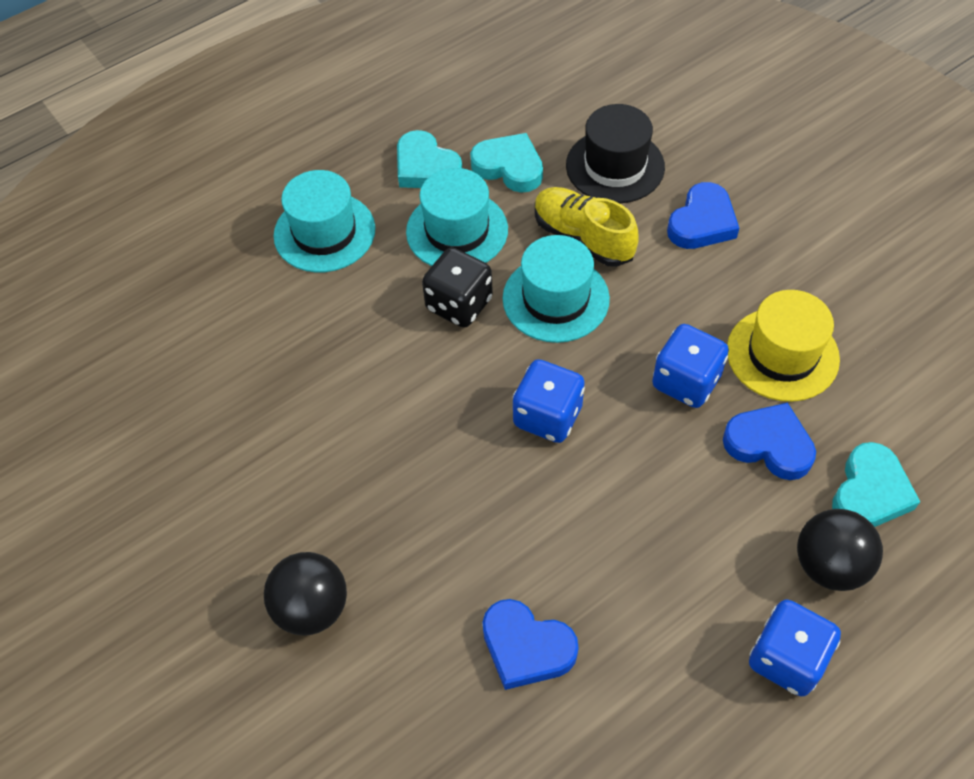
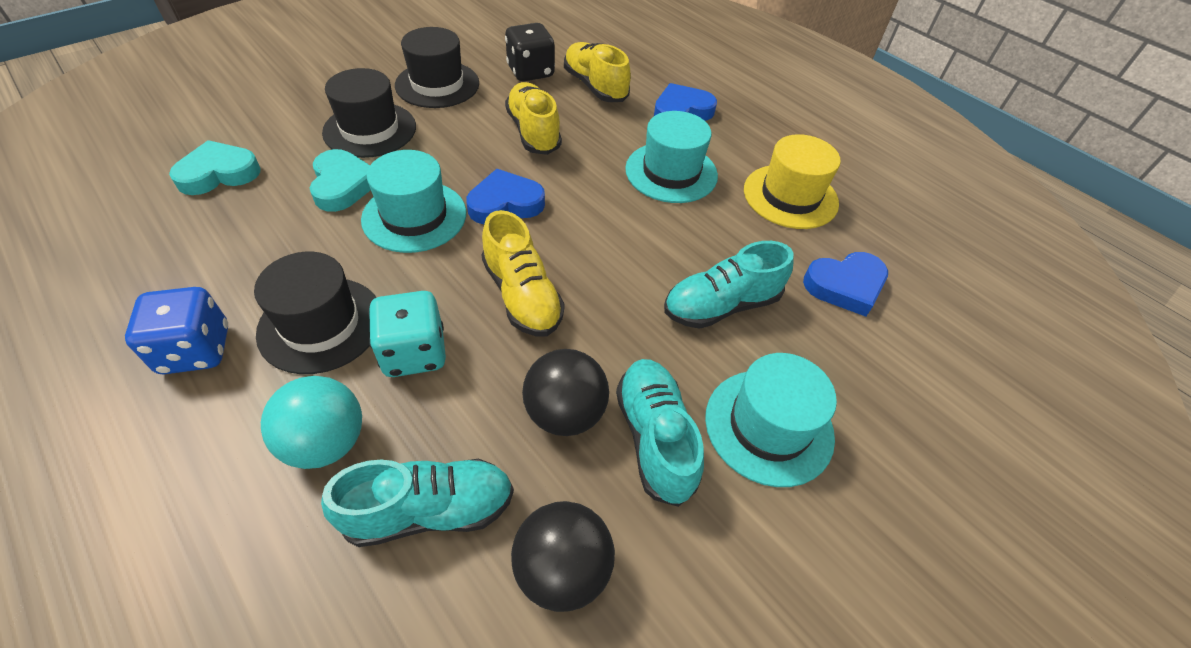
black hat: 1 -> 3
blue dice: 3 -> 1
turquoise ball: 0 -> 1
turquoise dice: 0 -> 1
turquoise heart: 3 -> 2
turquoise shoe: 0 -> 3
yellow shoe: 1 -> 3

